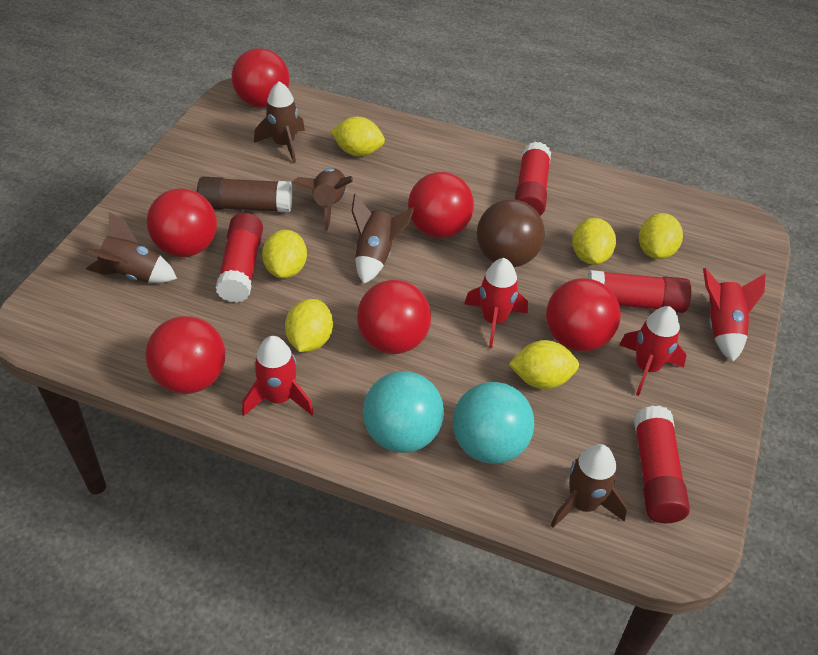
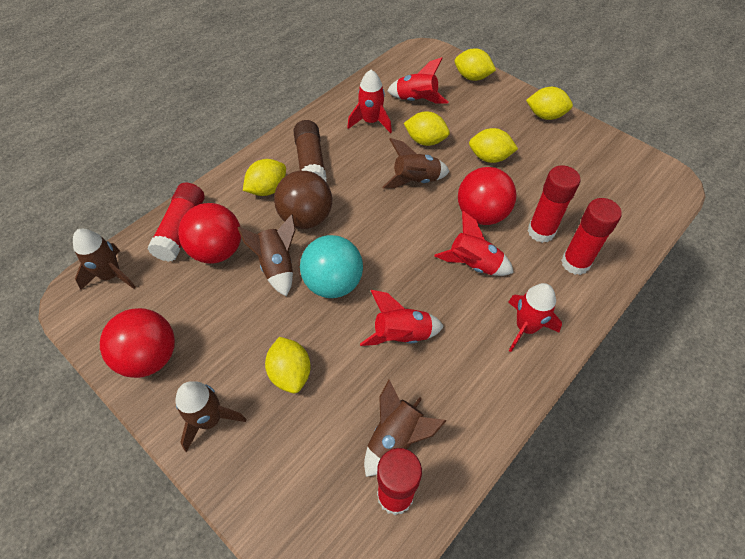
red ball: 6 -> 3
red rocket: 4 -> 5
turquoise ball: 2 -> 1

